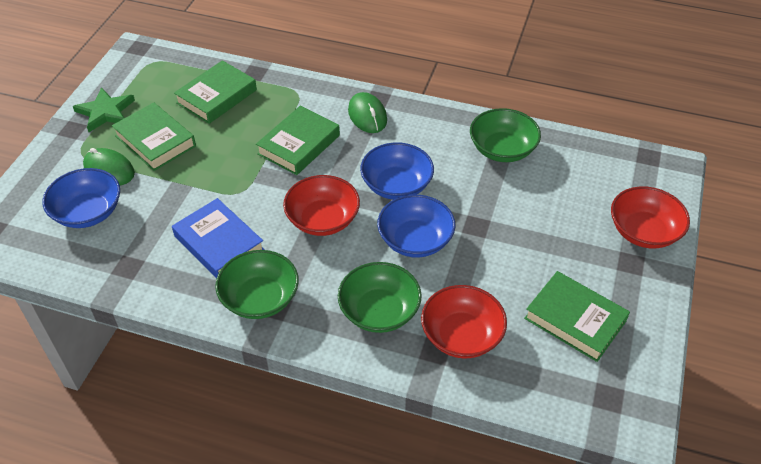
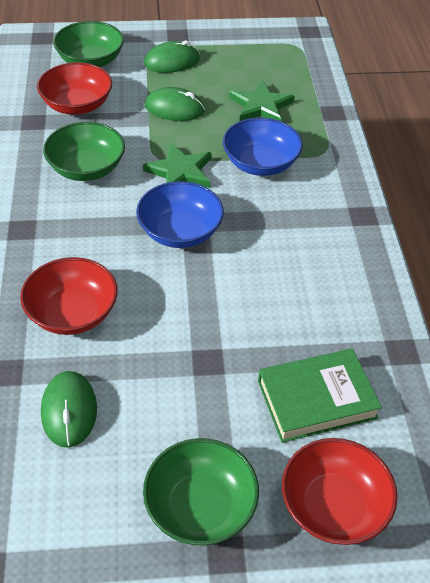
blue book: 1 -> 0
blue bowl: 3 -> 2
green book: 4 -> 1
green mouse: 2 -> 3
green star: 1 -> 2

